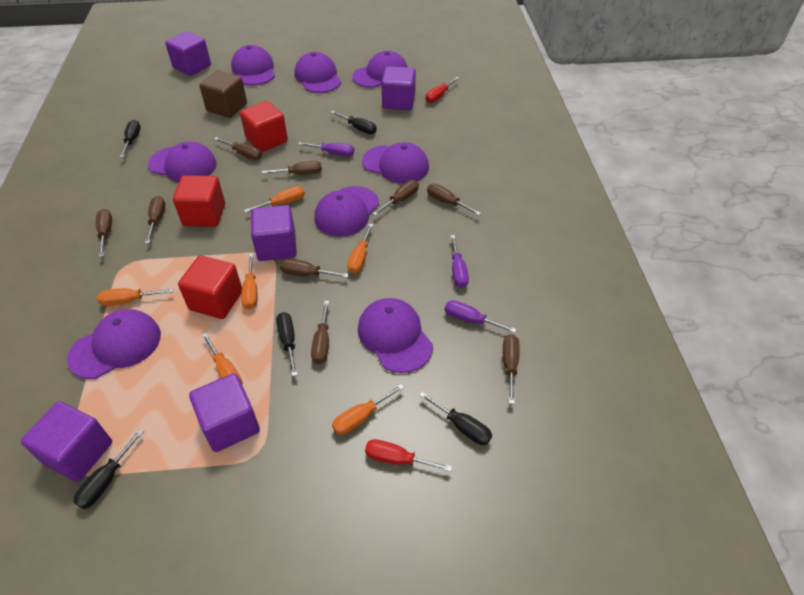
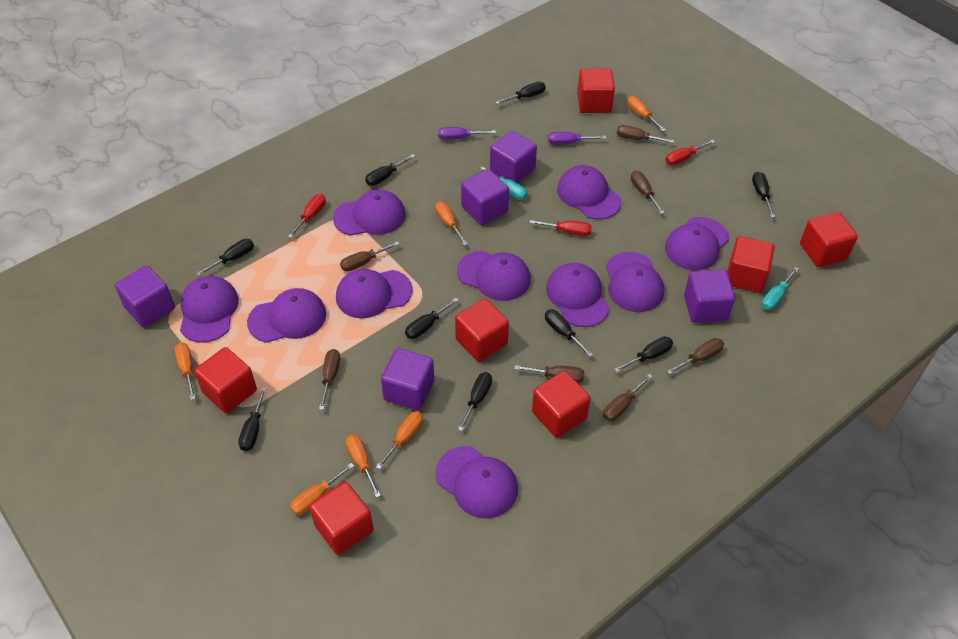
black screwdriver: 5 -> 9
brown cube: 1 -> 0
brown screwdriver: 9 -> 7
purple cap: 8 -> 10
purple screwdriver: 3 -> 2
red cube: 3 -> 7
red screwdriver: 2 -> 3
turquoise screwdriver: 0 -> 2

